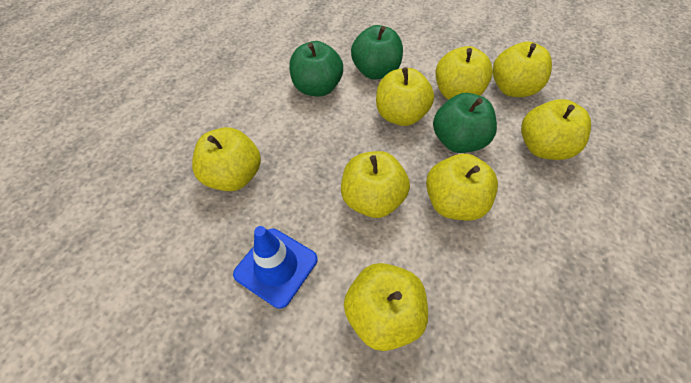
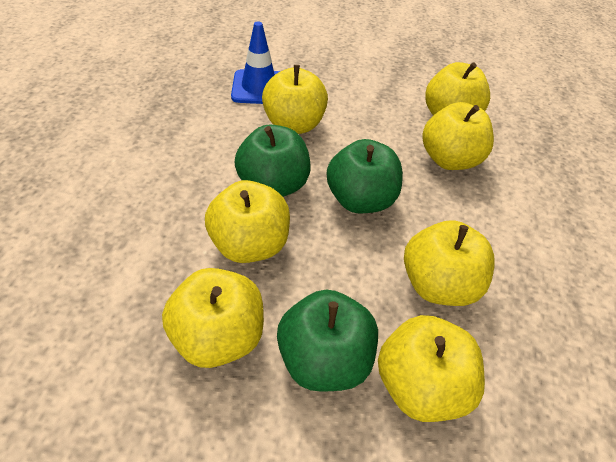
yellow apple: 8 -> 7

